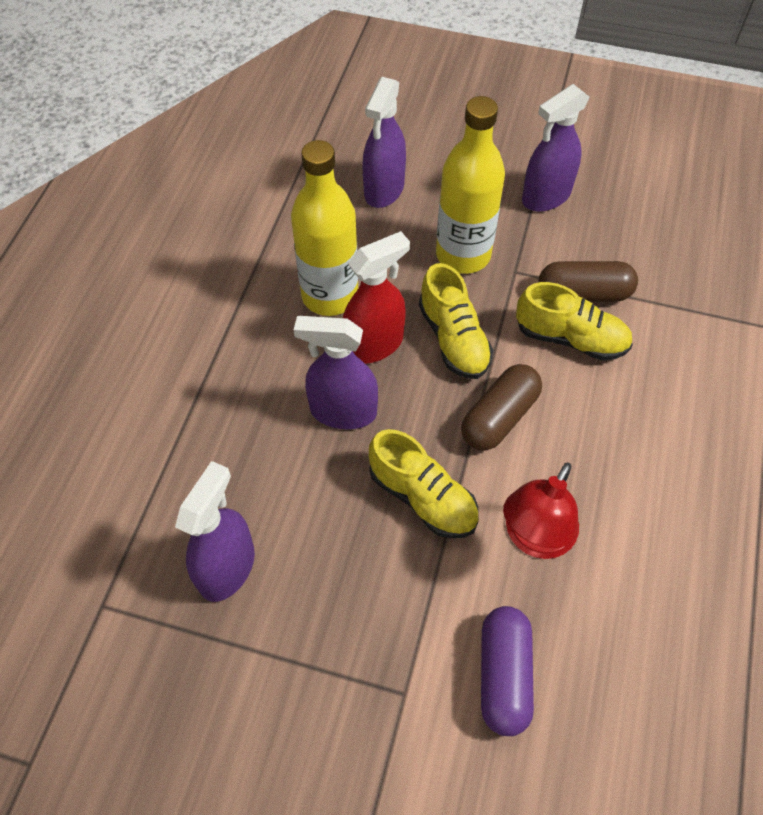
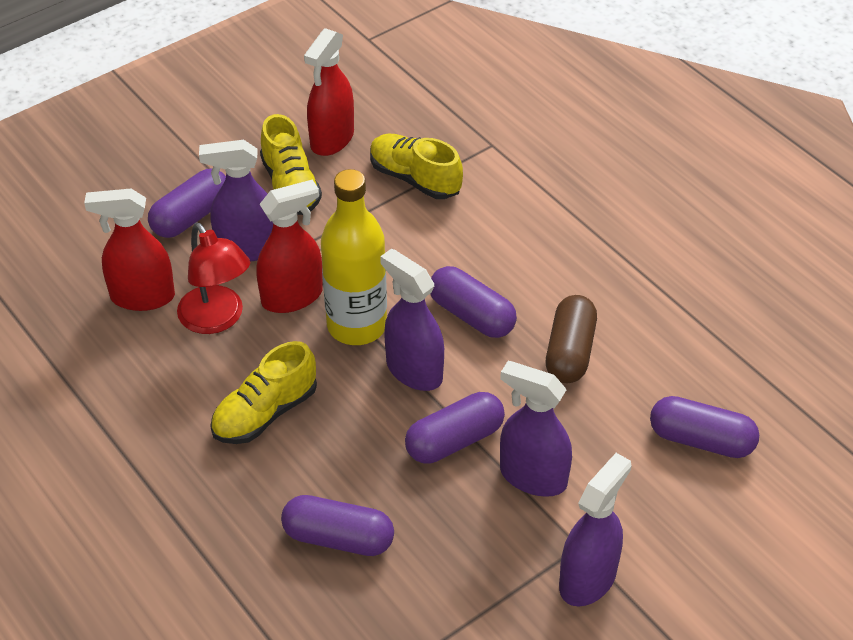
brown capsule: 2 -> 1
purple capsule: 1 -> 5
red spray bottle: 1 -> 3
yellow bottle: 2 -> 1

